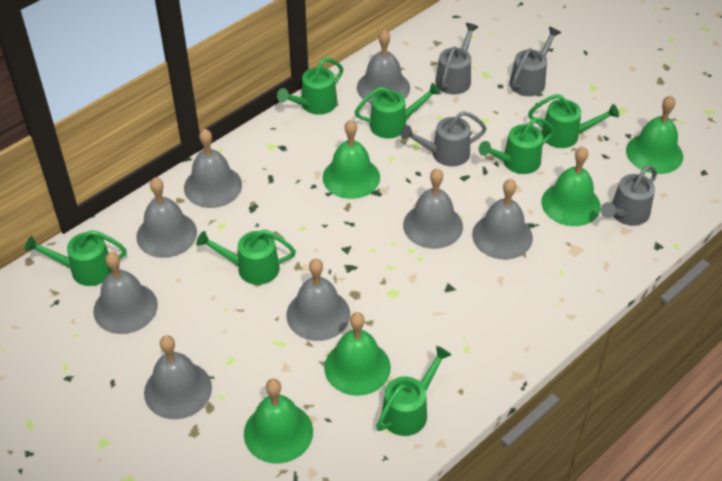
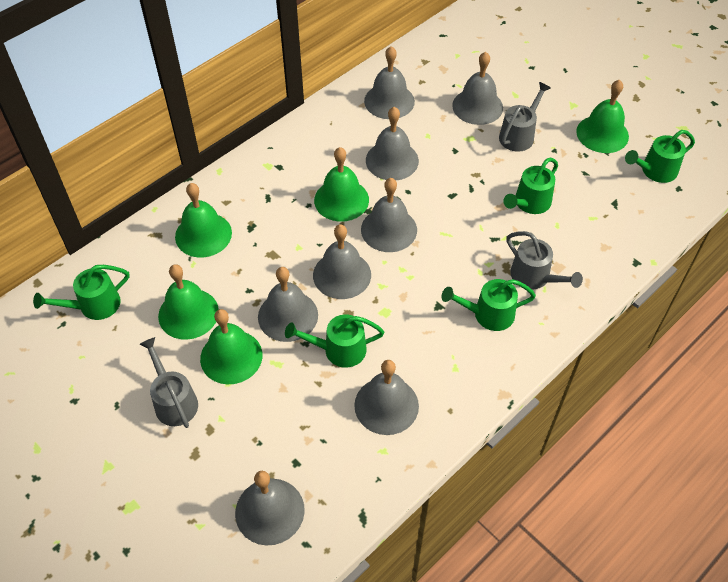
green watering can: 7 -> 5
grey watering can: 4 -> 3

